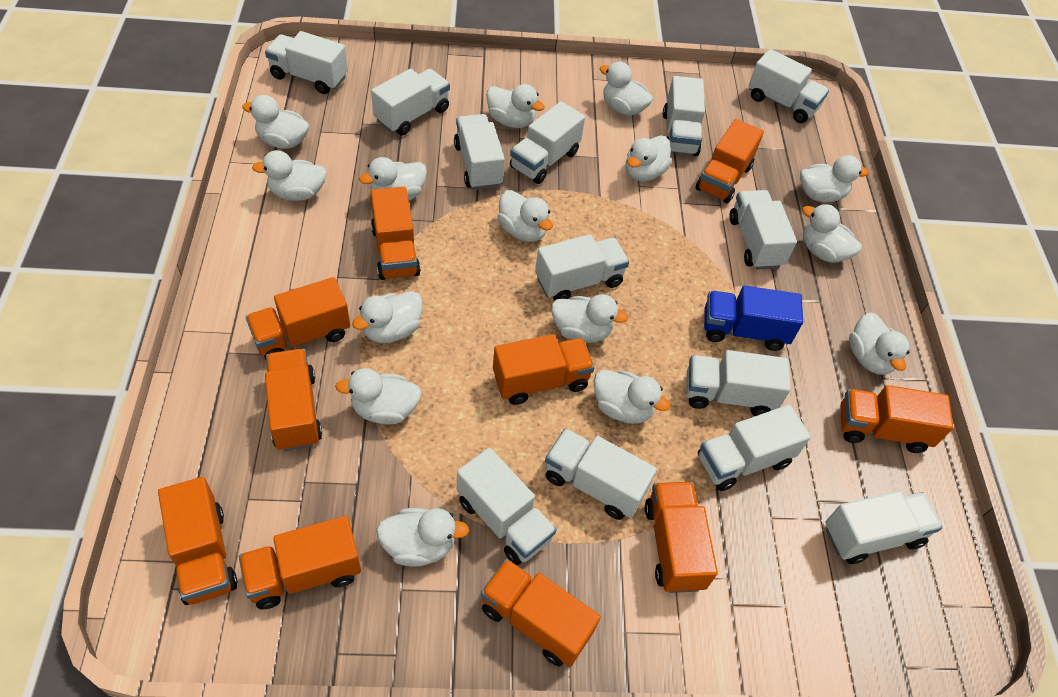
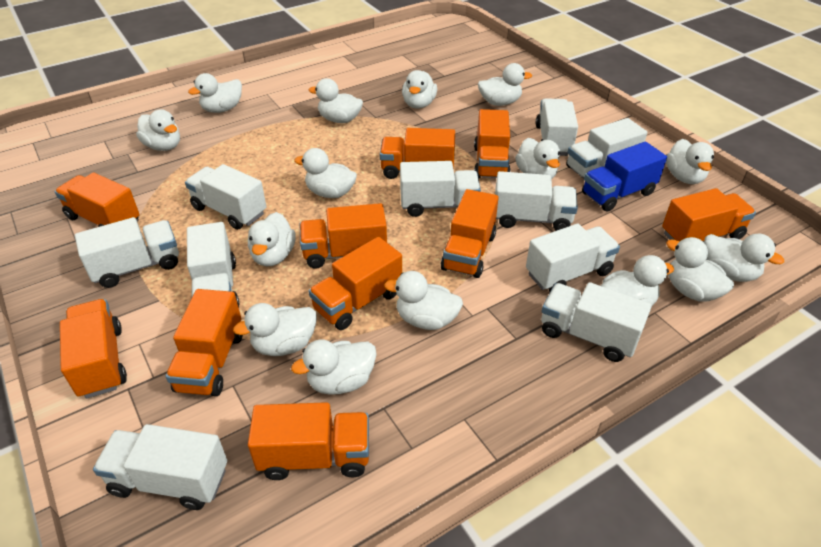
white truck: 13 -> 10

